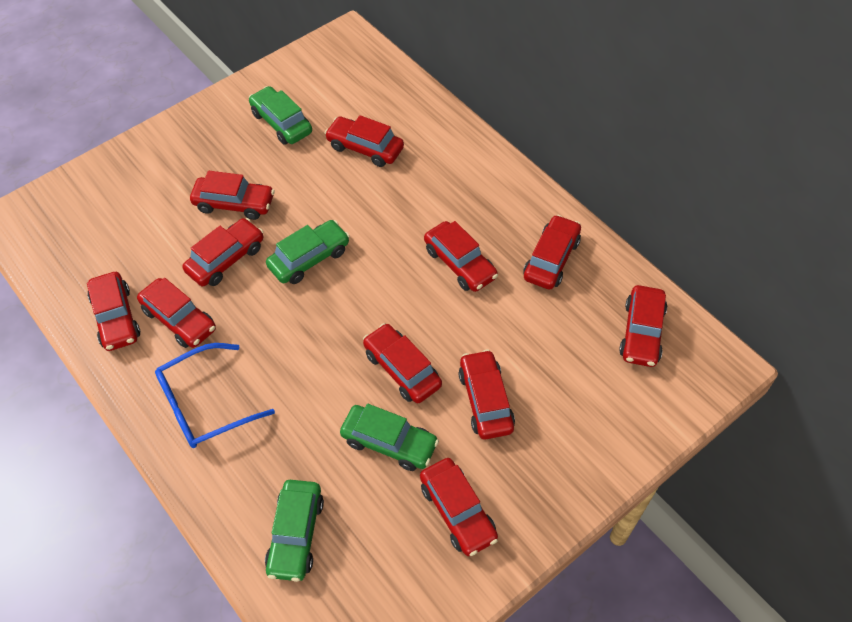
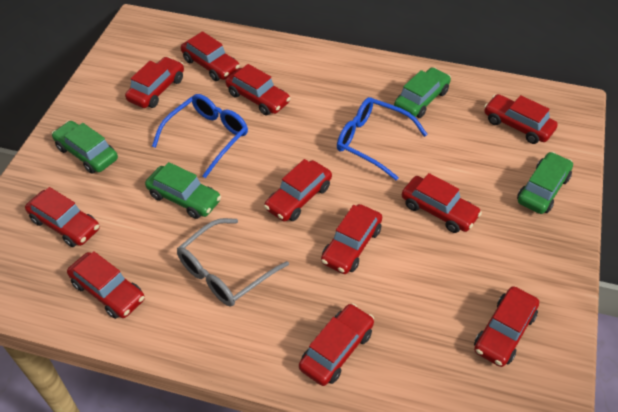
blue glasses: 1 -> 2
grey glasses: 0 -> 1

